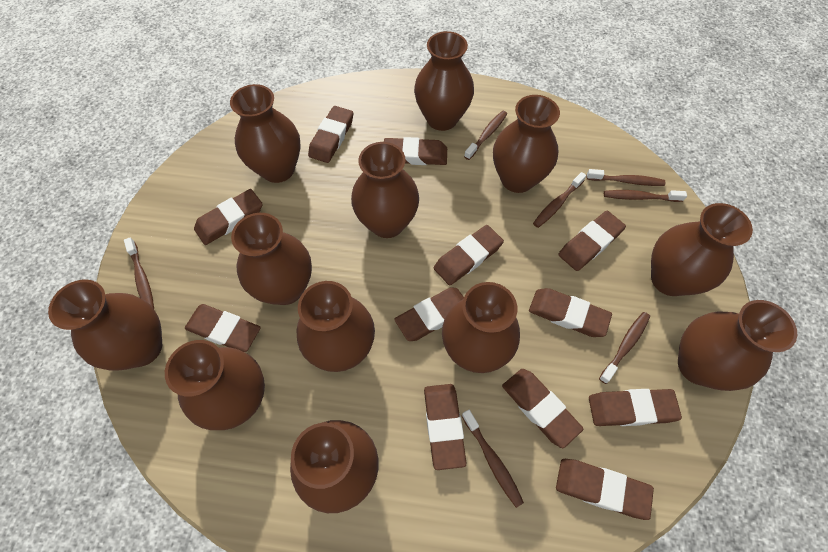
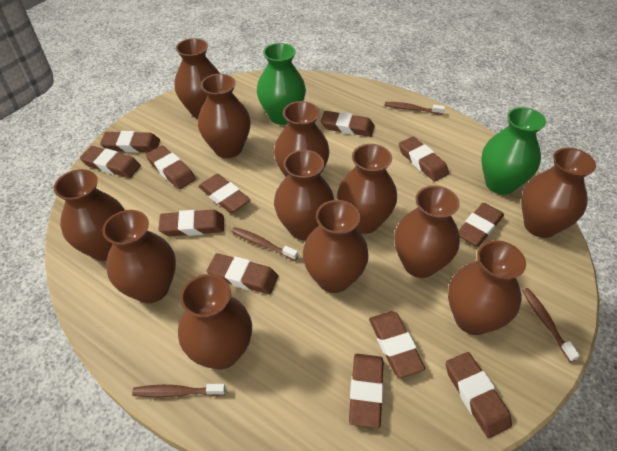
brown toothbrush: 7 -> 4
green vase: 0 -> 2

